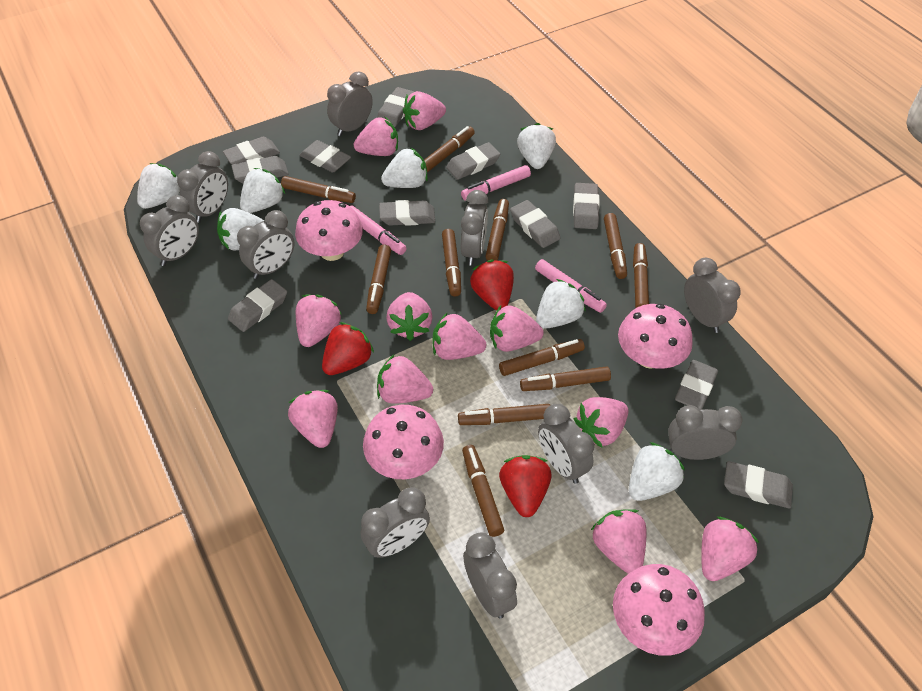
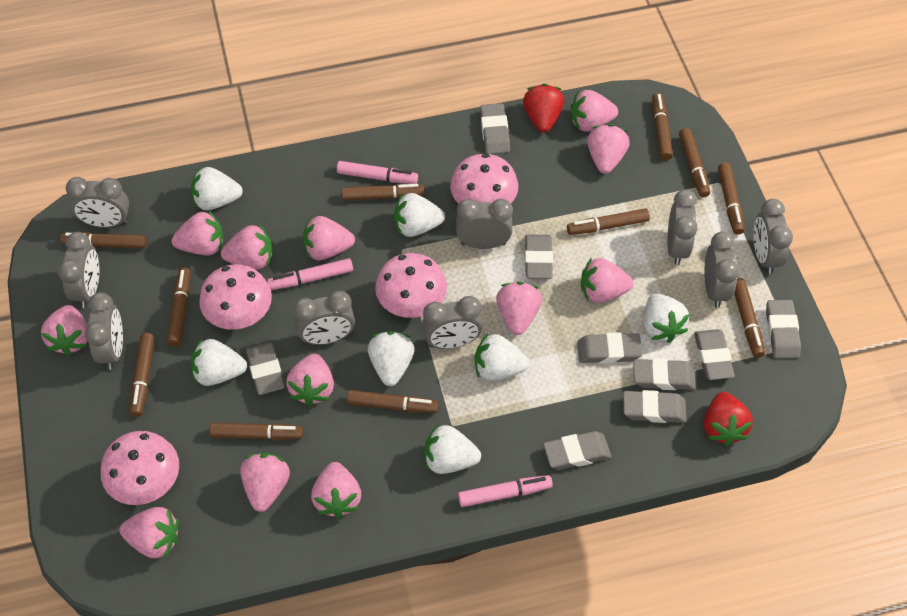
grey clock: 10 -> 9
grey eraser: 11 -> 9
pink strawberry: 11 -> 12
red strawberry: 3 -> 2

